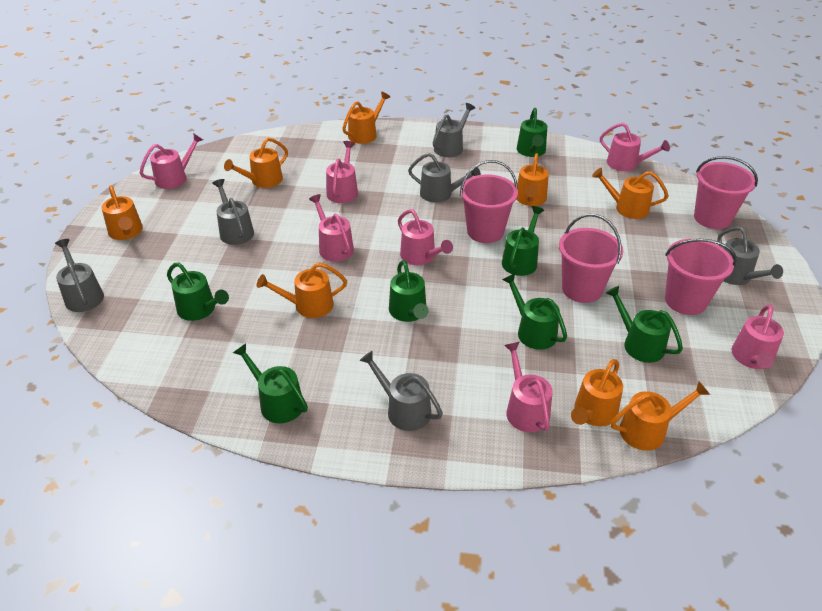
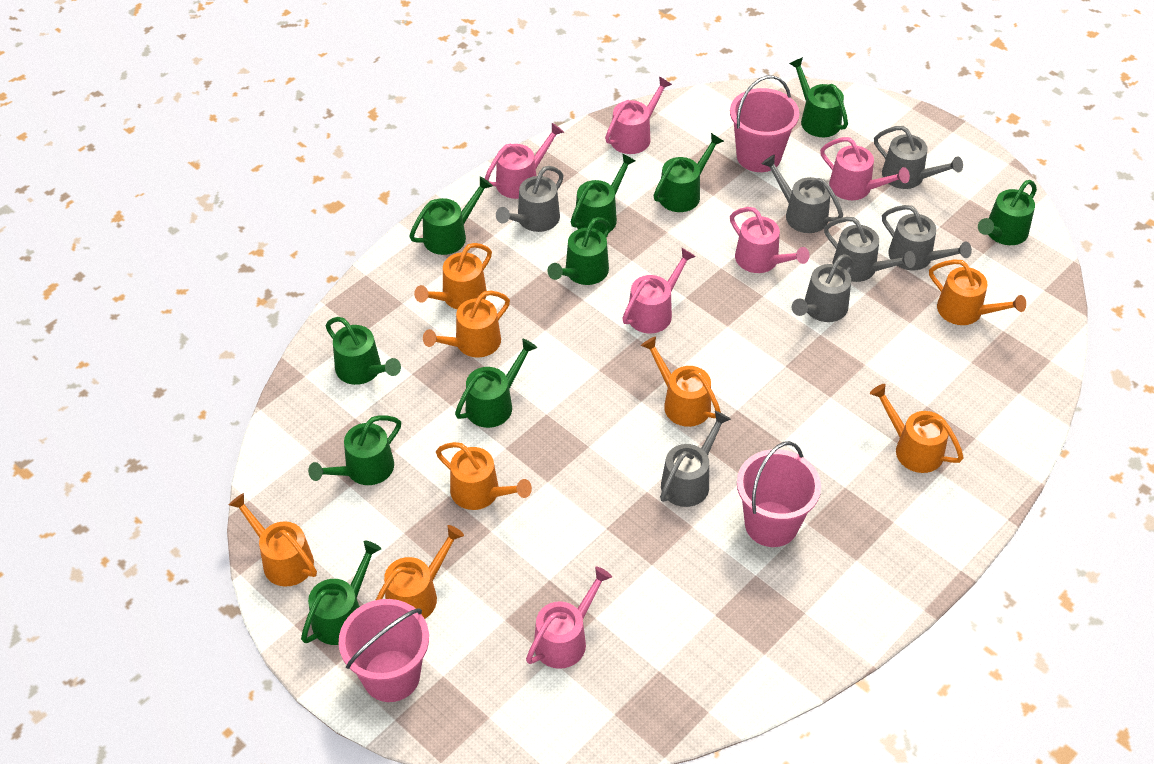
green watering can: 7 -> 10
grey watering can: 6 -> 7
pink bucket: 4 -> 3
pink watering can: 7 -> 6

